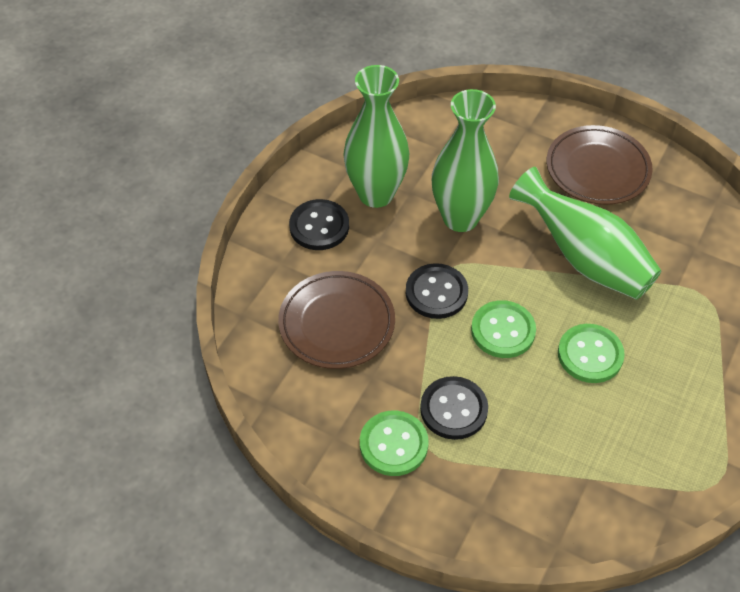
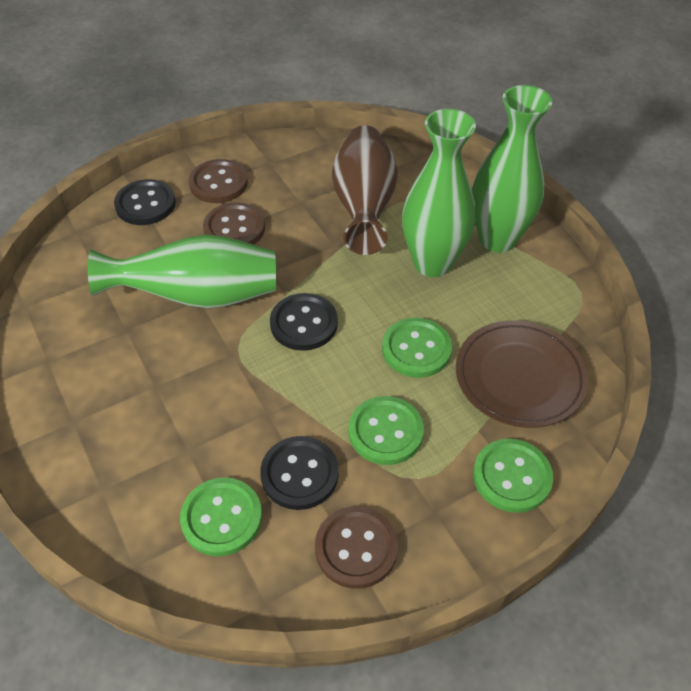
brown button: 0 -> 3
brown plate: 2 -> 1
brown vase: 0 -> 1
green button: 3 -> 4

